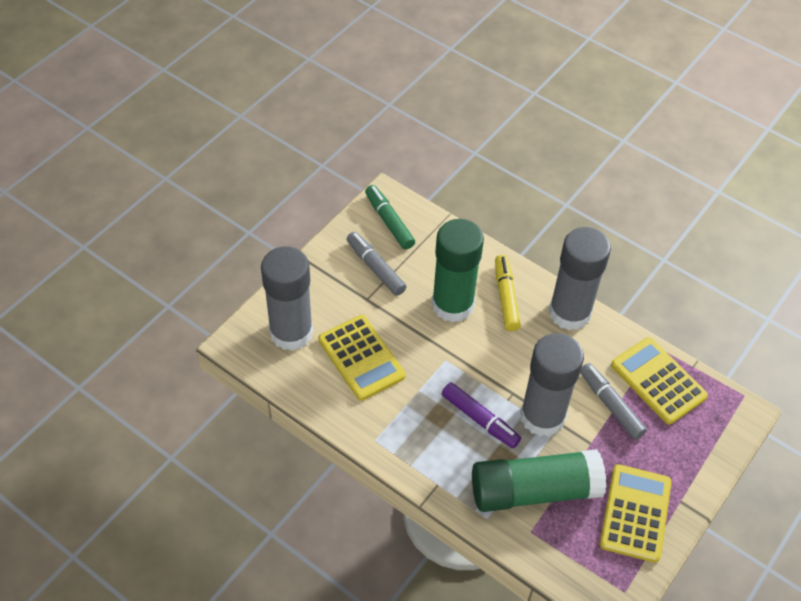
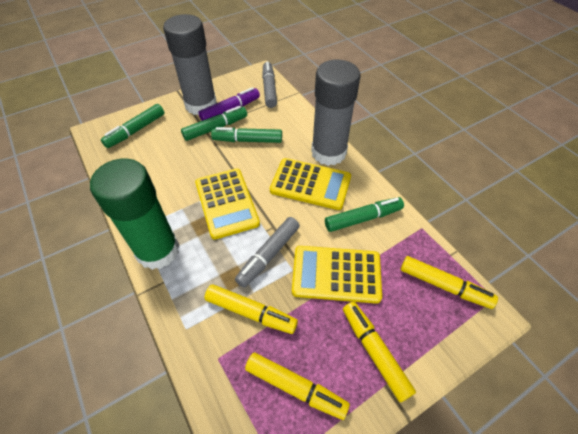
green glue stick: 2 -> 1
green marker: 1 -> 4
grey glue stick: 3 -> 2
yellow marker: 1 -> 4

